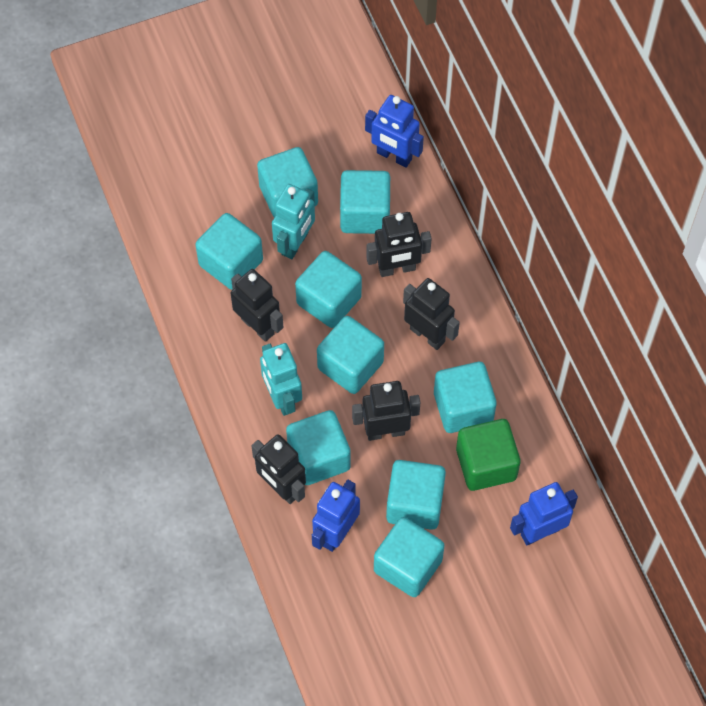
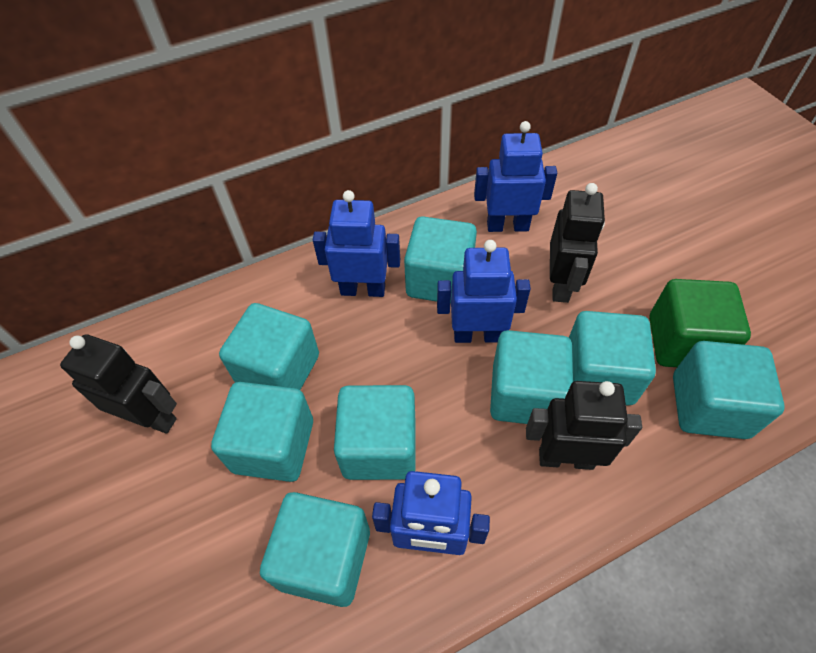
black robot: 5 -> 3
blue robot: 3 -> 4
turquoise cube: 9 -> 8
turquoise robot: 2 -> 0

